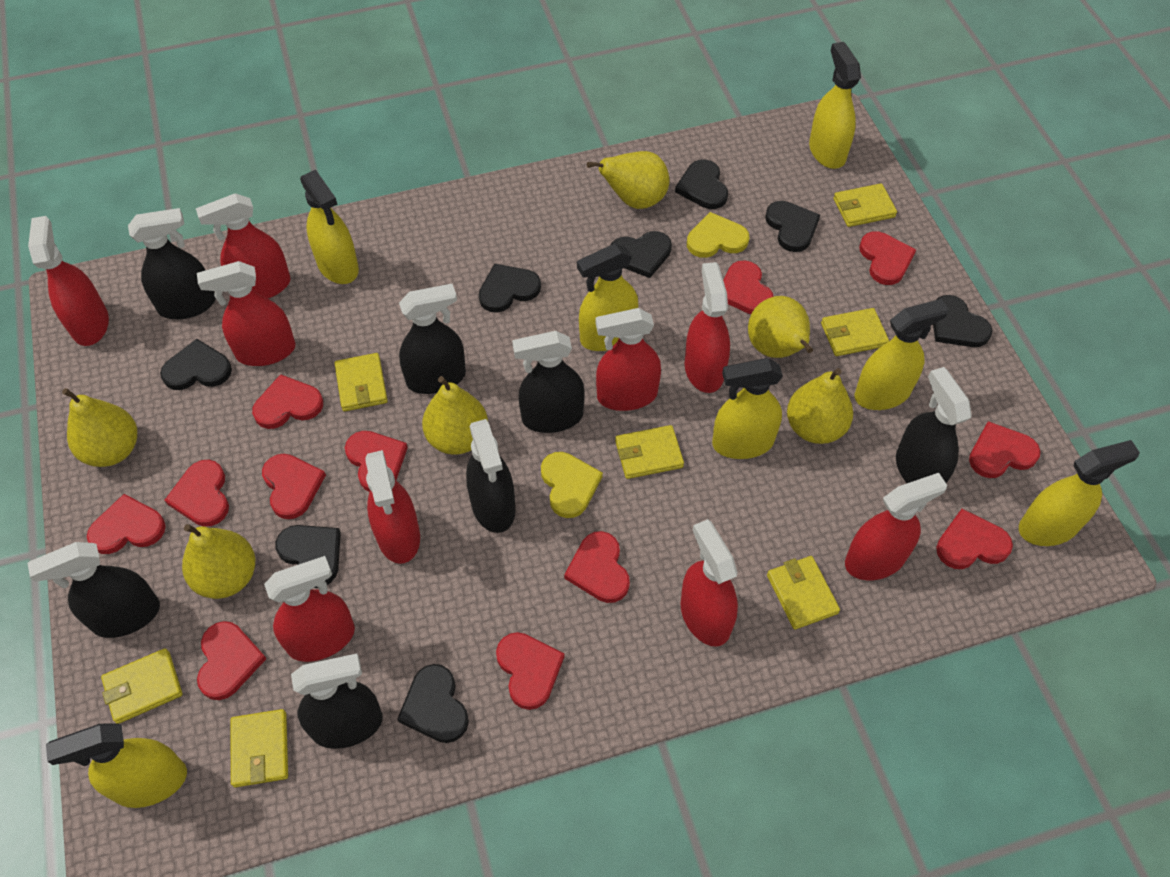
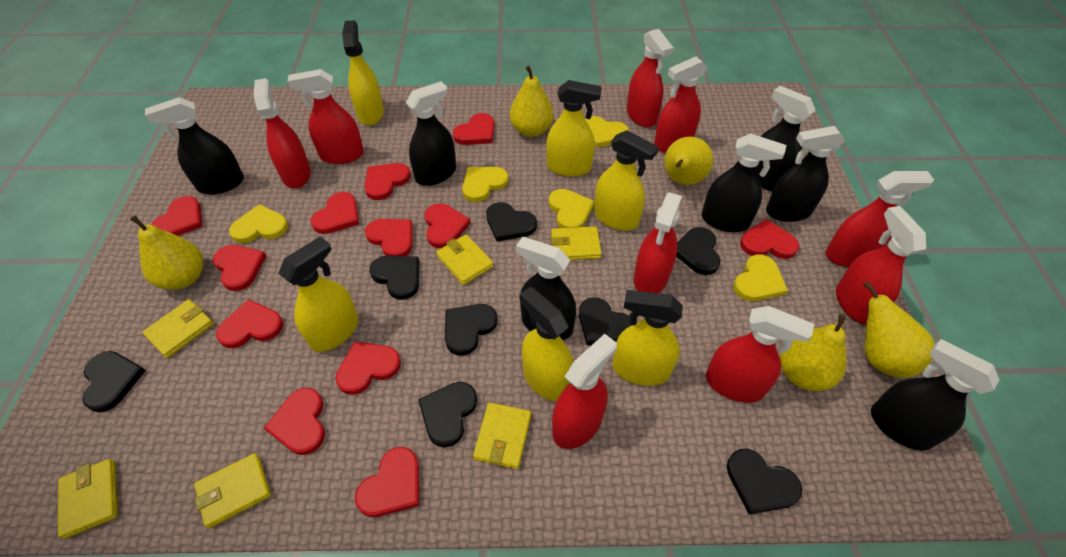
yellow heart: 2 -> 5
yellow pear: 6 -> 5
yellow spray bottle: 7 -> 6
yellow wallet: 7 -> 6

